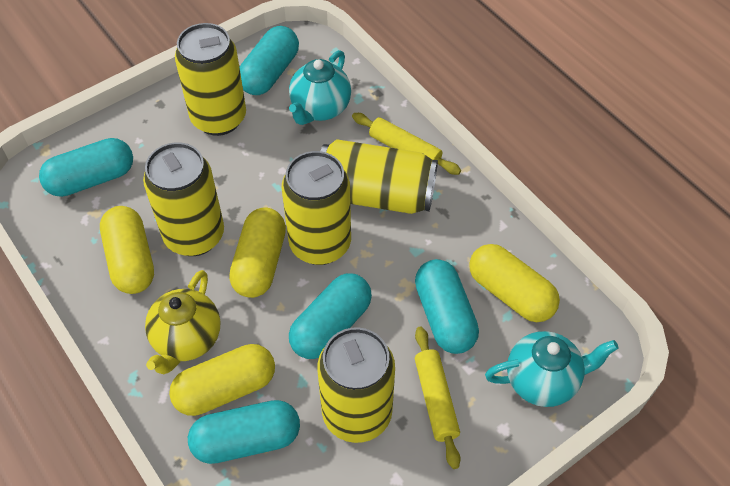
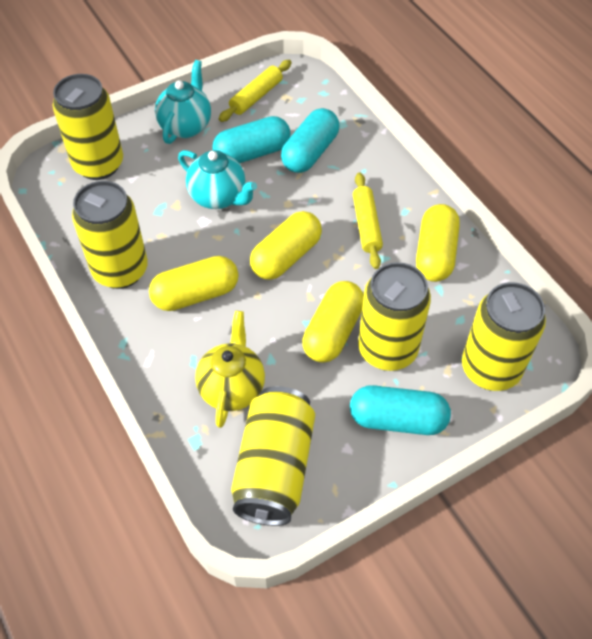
turquoise capsule: 5 -> 3

